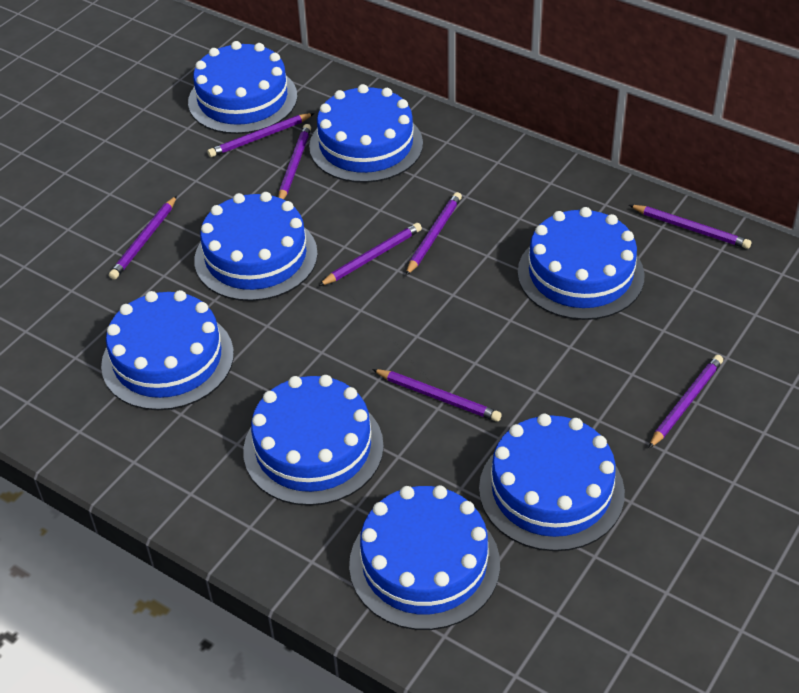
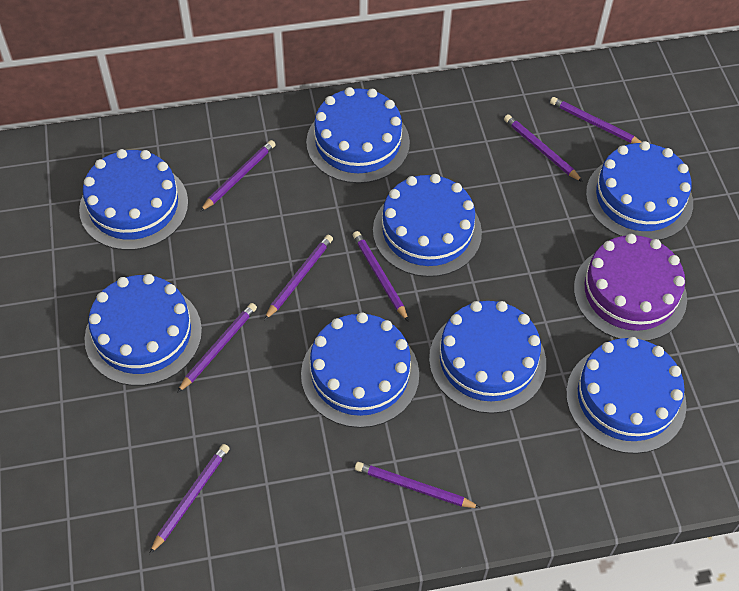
purple cake: 0 -> 1

